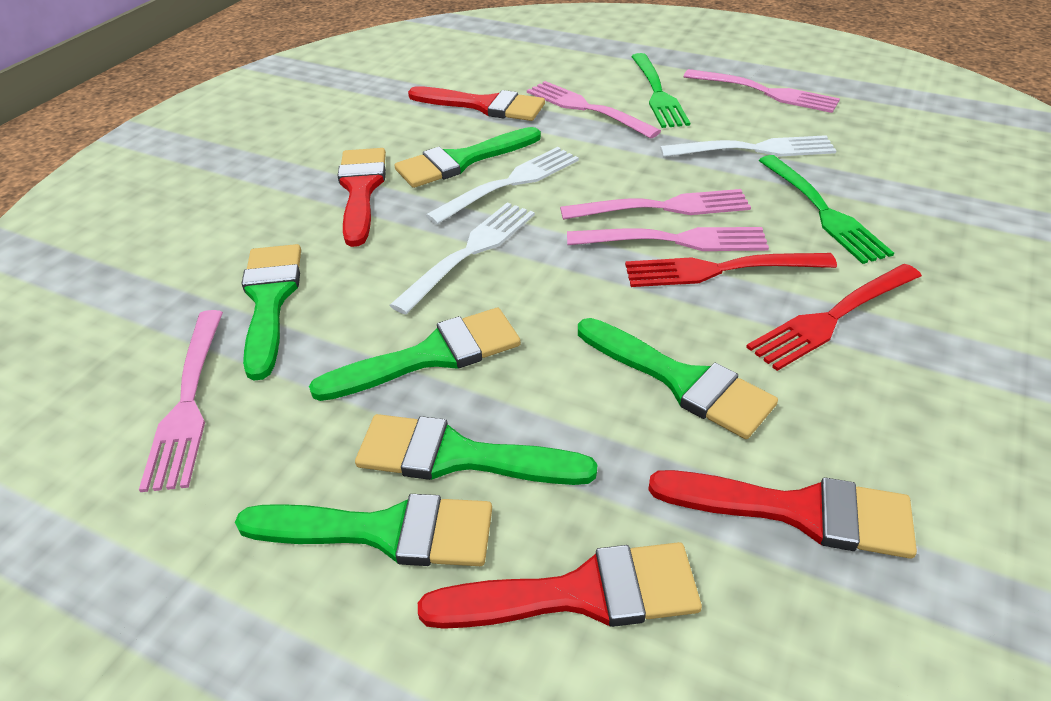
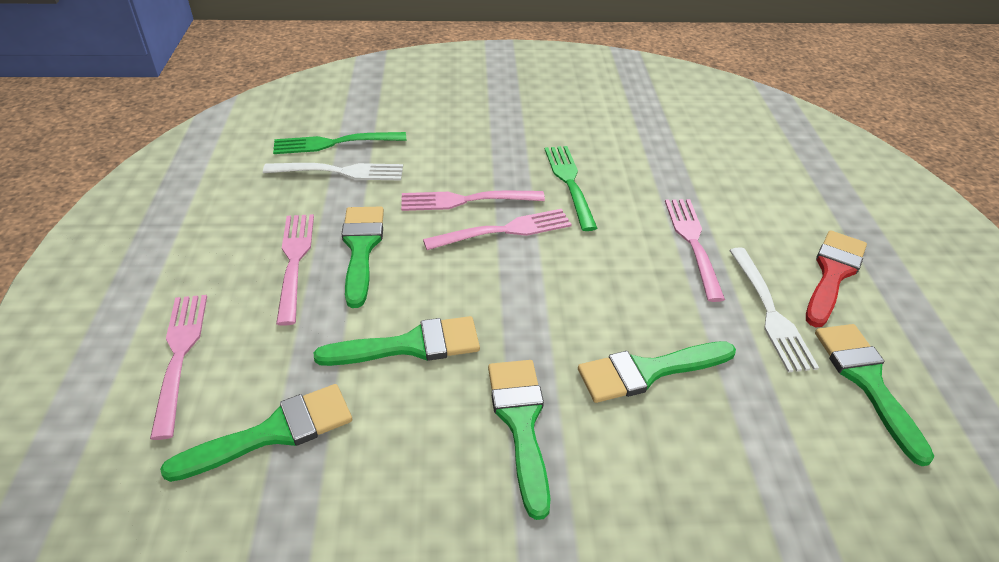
red brush: 4 -> 1
red fork: 2 -> 0
white fork: 3 -> 2

